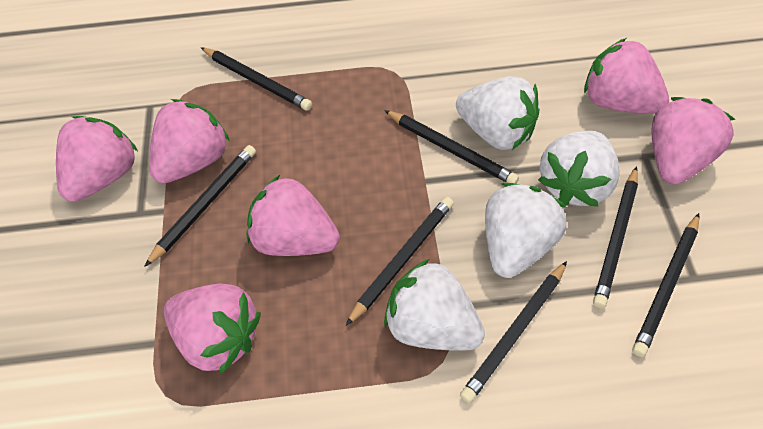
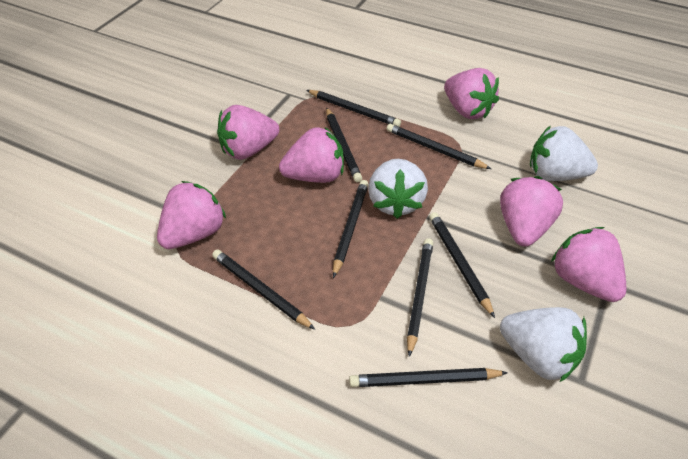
black pencil: 7 -> 8
white strawberry: 4 -> 3

